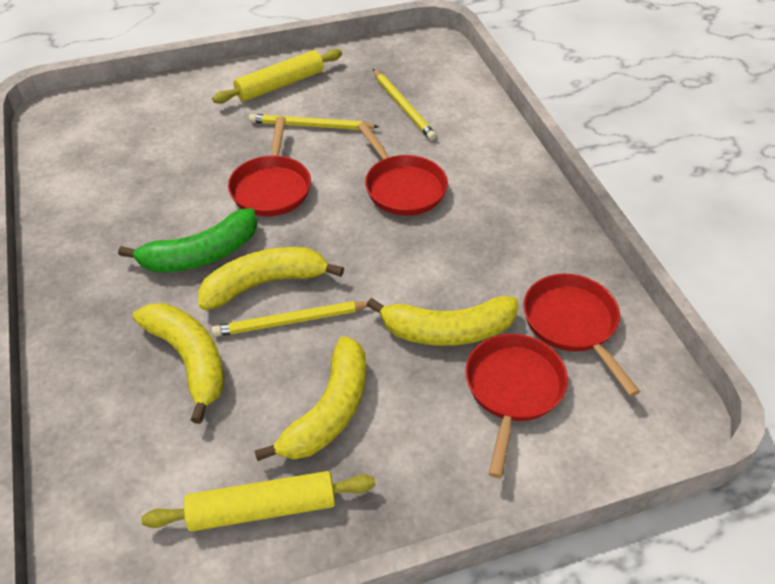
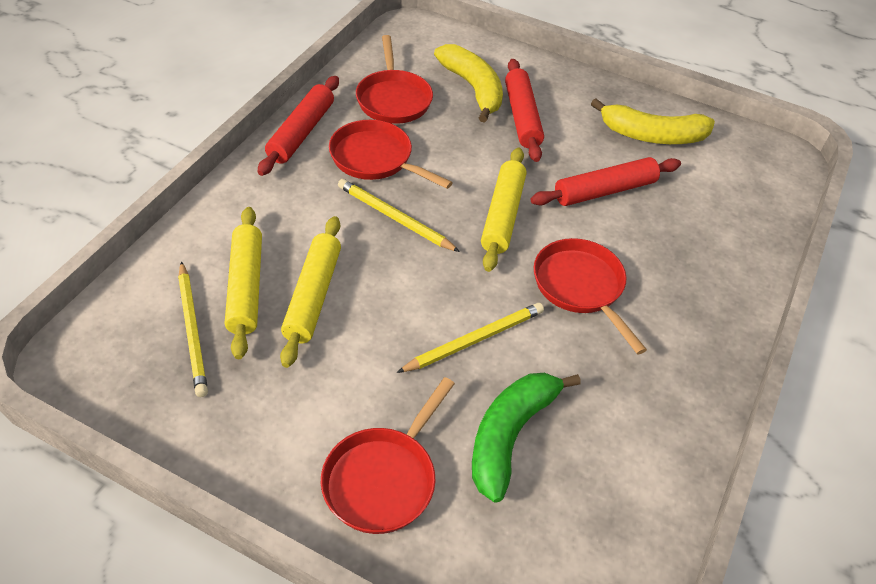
red rolling pin: 0 -> 3
yellow banana: 4 -> 2
yellow rolling pin: 2 -> 3

